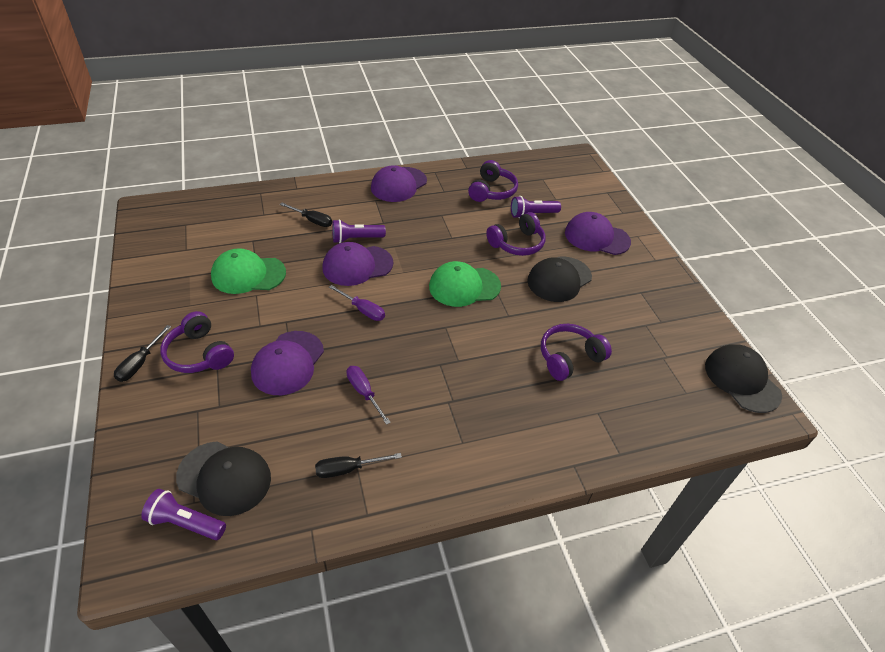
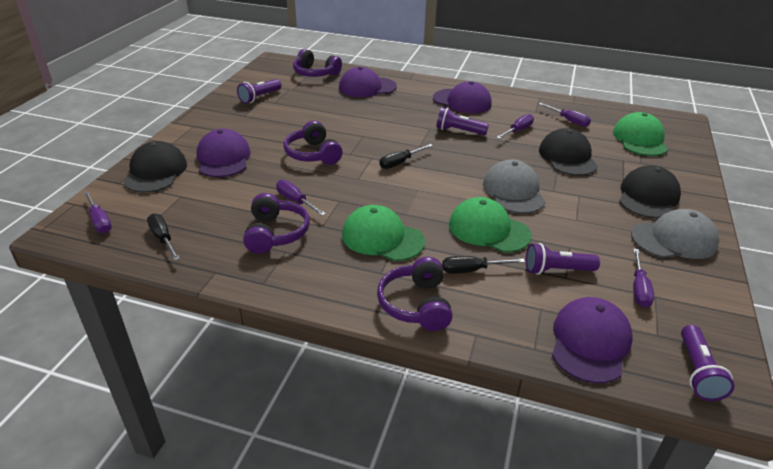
green cap: 2 -> 3
grey cap: 0 -> 2
purple flashlight: 3 -> 4
purple screwdriver: 2 -> 5

